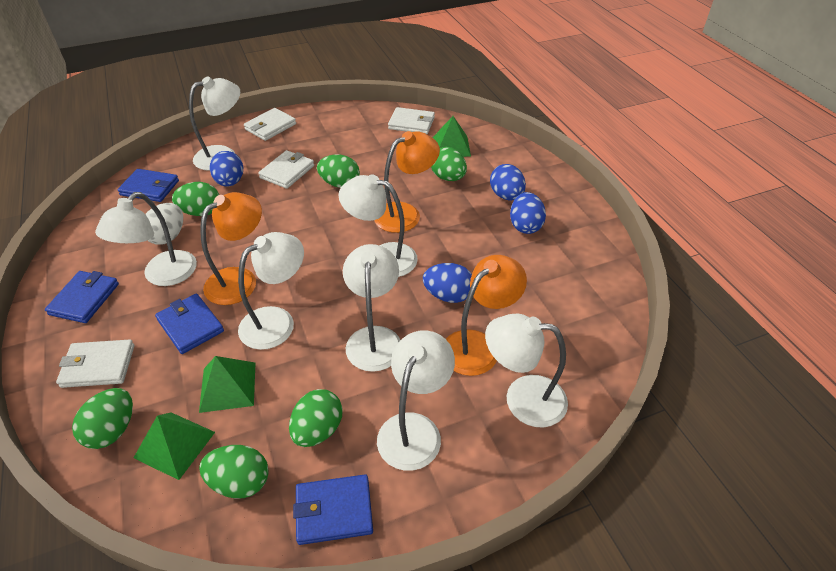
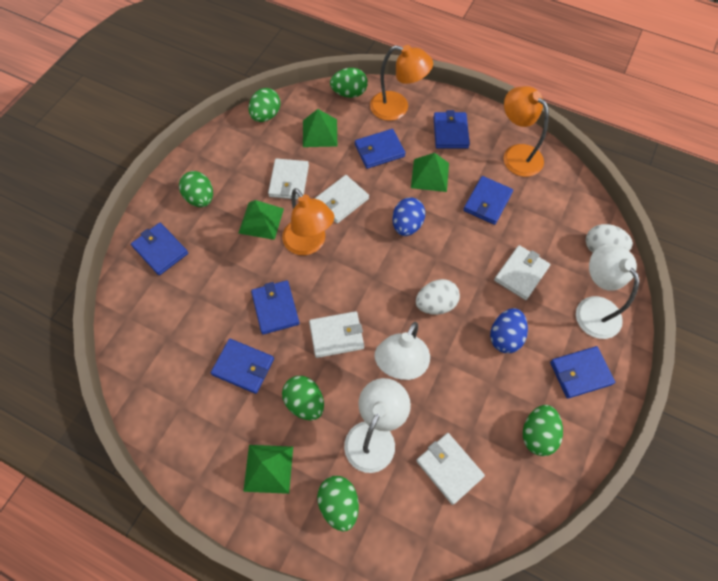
blue egg: 4 -> 2
blue wallet: 4 -> 7
green pyramid: 3 -> 4
white egg: 1 -> 2
white lamp: 7 -> 3
white wallet: 4 -> 5

